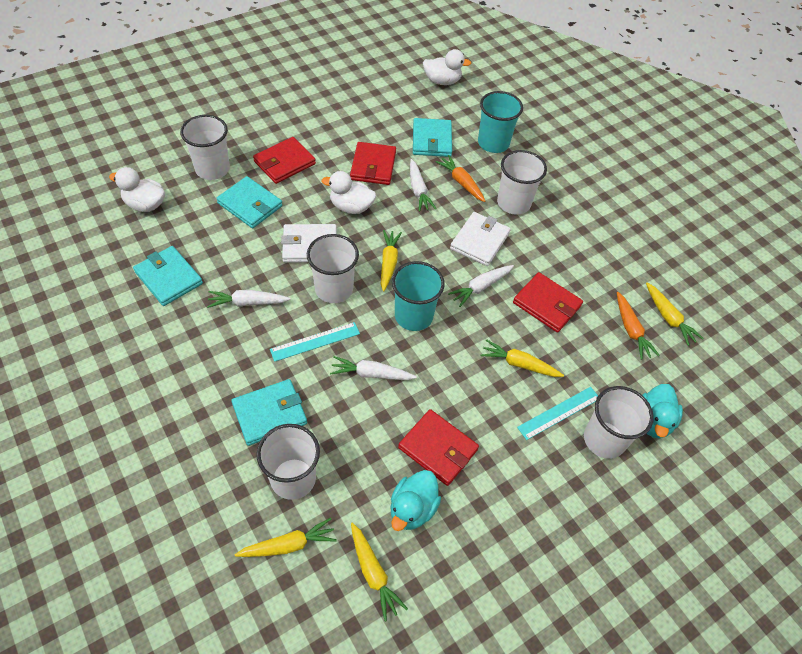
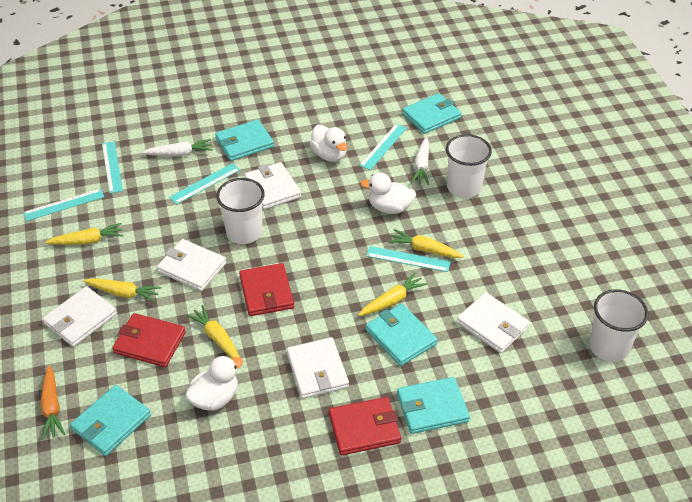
orange carrot: 2 -> 1
red wallet: 4 -> 3
turquoise cup: 2 -> 0
turquoise duck: 2 -> 0
turquoise ruler: 2 -> 5
turquoise wallet: 4 -> 5
white carrot: 4 -> 2
white cup: 5 -> 3
white wallet: 2 -> 5

